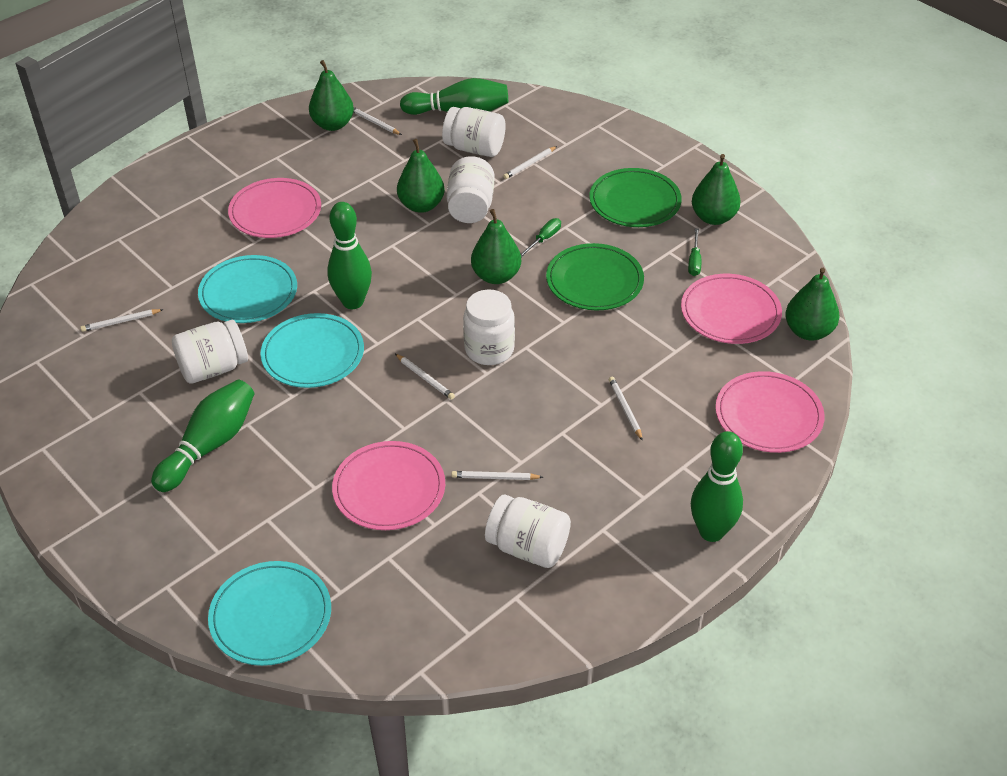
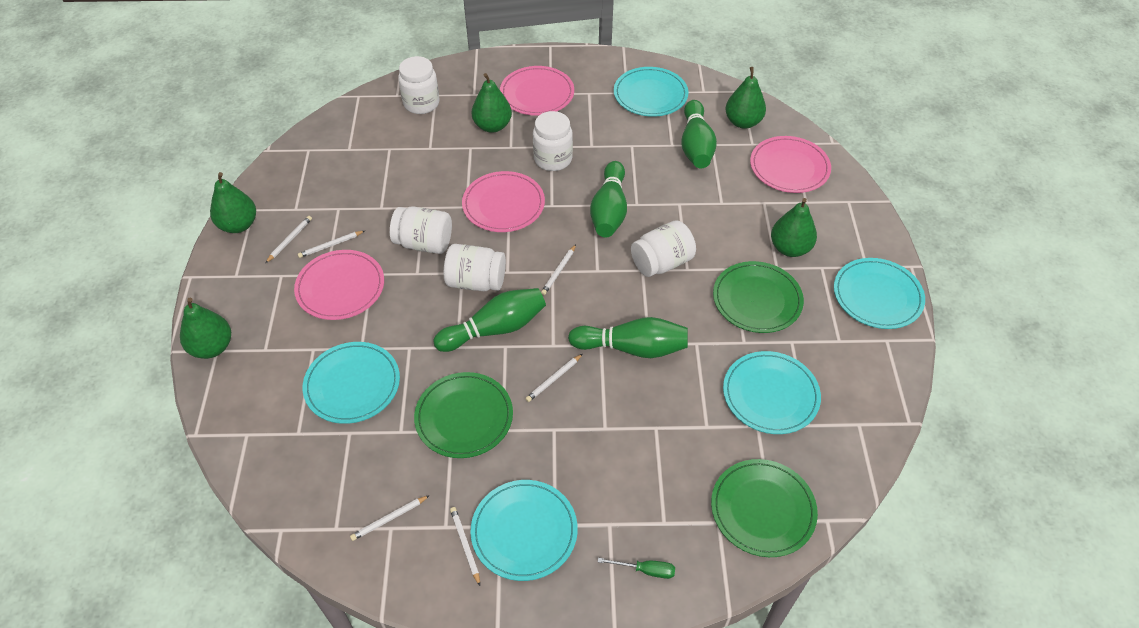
green plate: 2 -> 3
green screwdriver: 2 -> 1
turquoise plate: 3 -> 5

